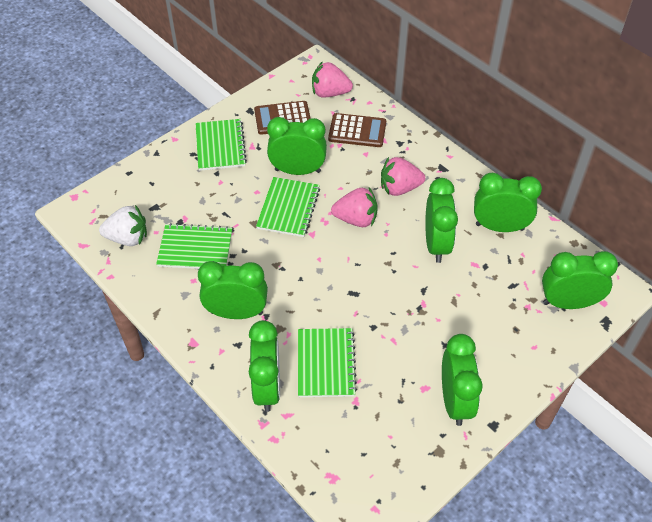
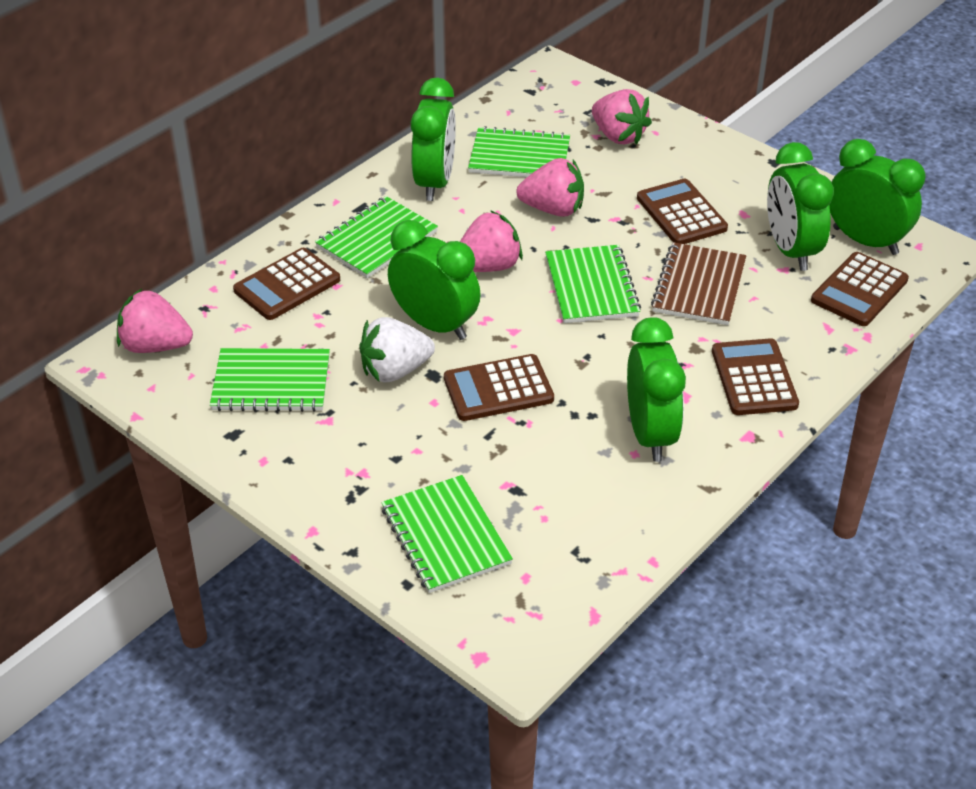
brown calculator: 2 -> 5
brown notebook: 0 -> 1
green clock: 7 -> 5
green notebook: 4 -> 5
pink strawberry: 3 -> 4

